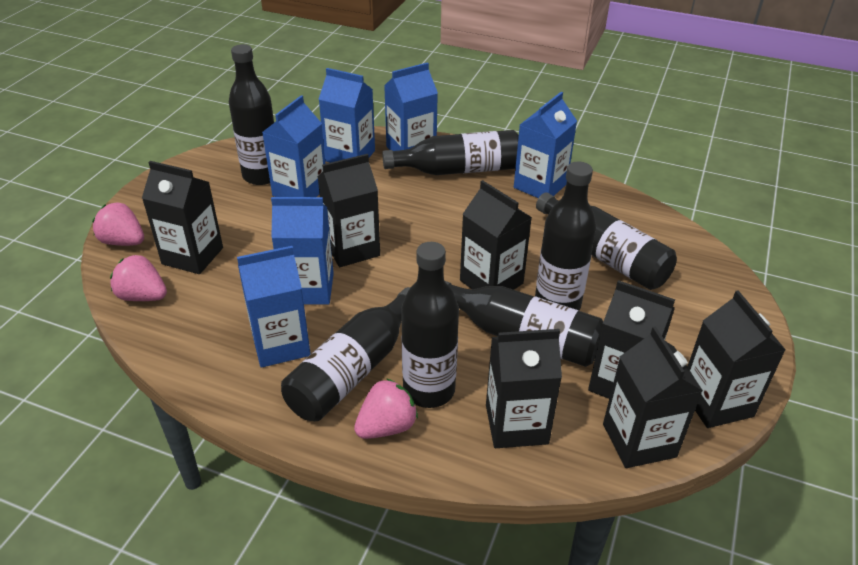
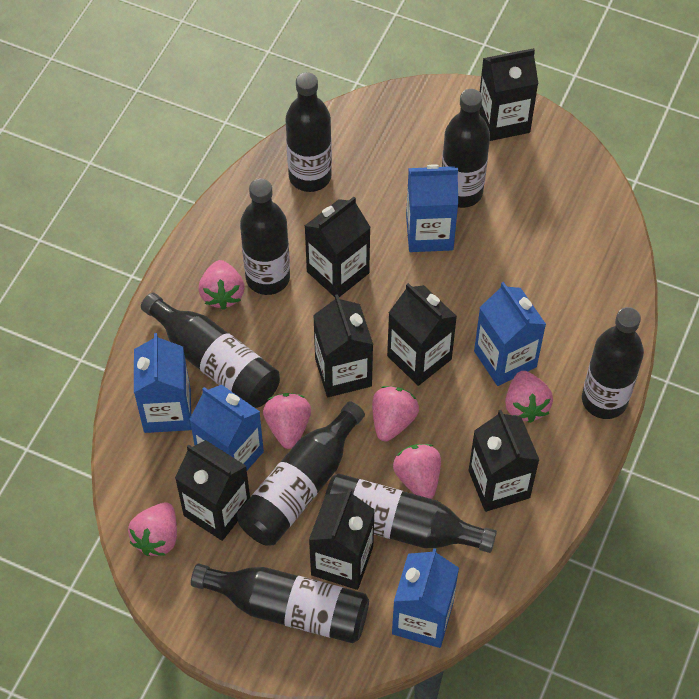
black bottle: 7 -> 8
blue carton: 6 -> 5
pink strawberry: 3 -> 6

